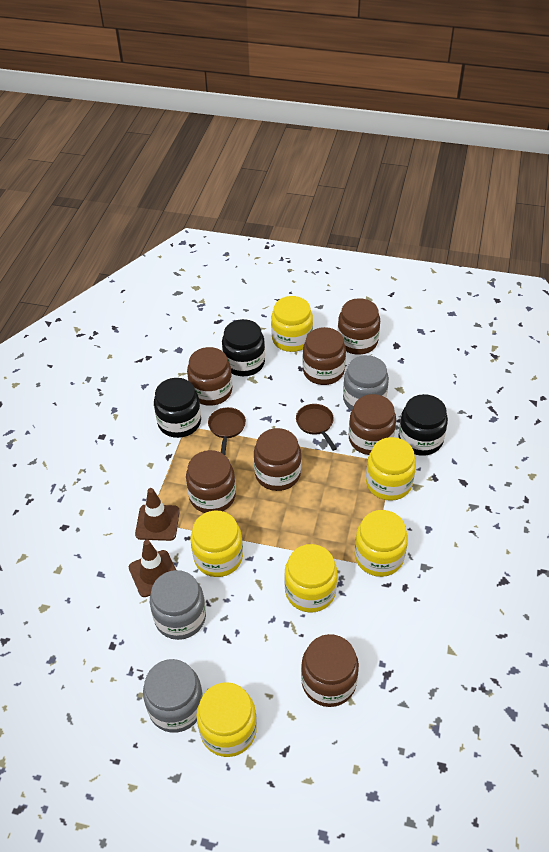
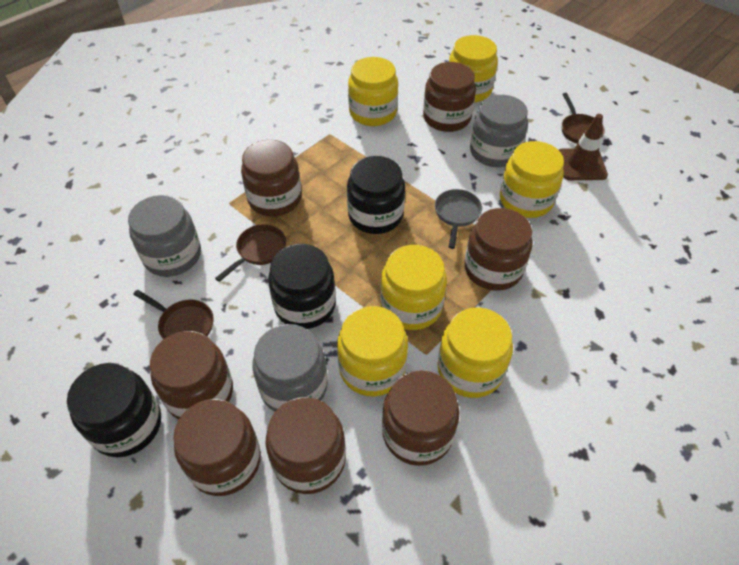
brown pan: 2 -> 3
brown traffic cone: 2 -> 1
grey pan: 0 -> 1

